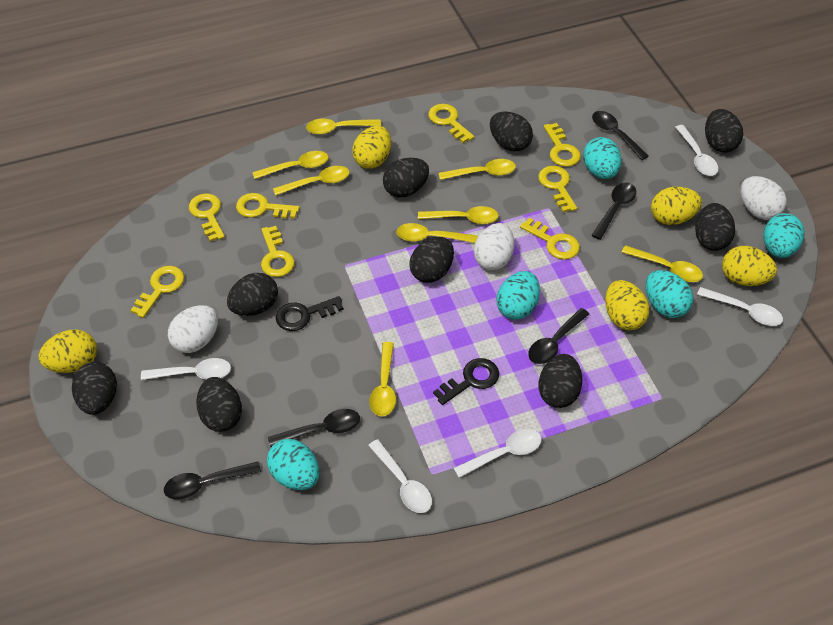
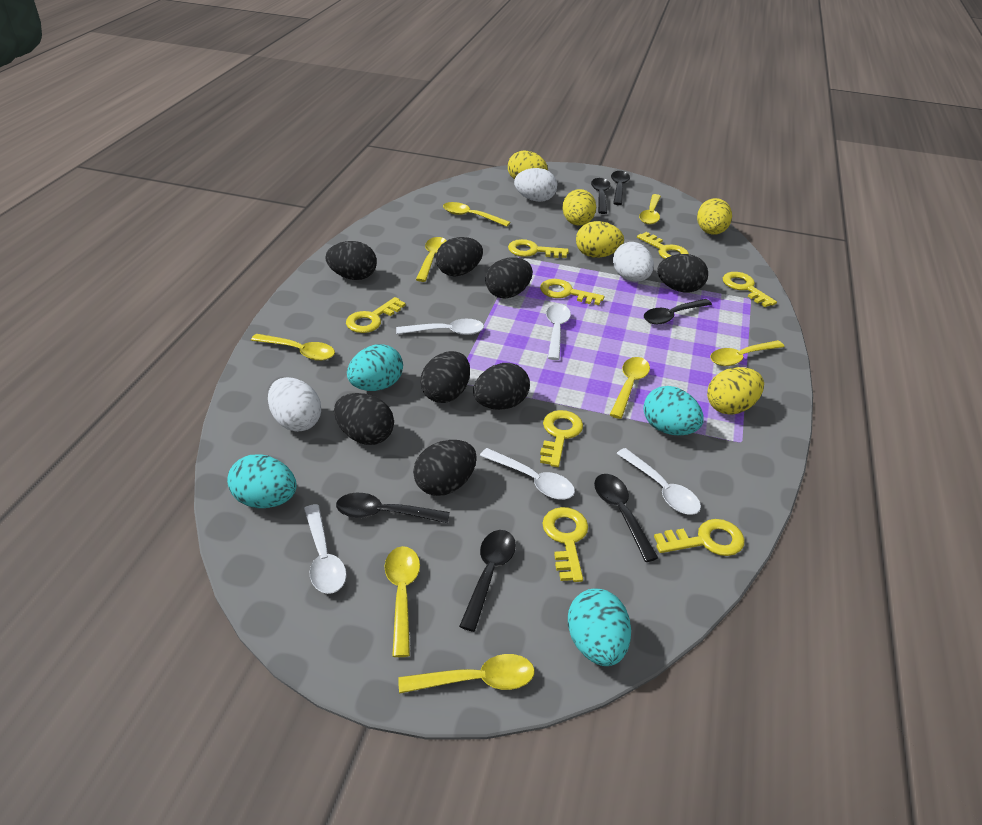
black egg: 9 -> 8
black key: 2 -> 0
black spoon: 5 -> 6
turquoise egg: 5 -> 4

